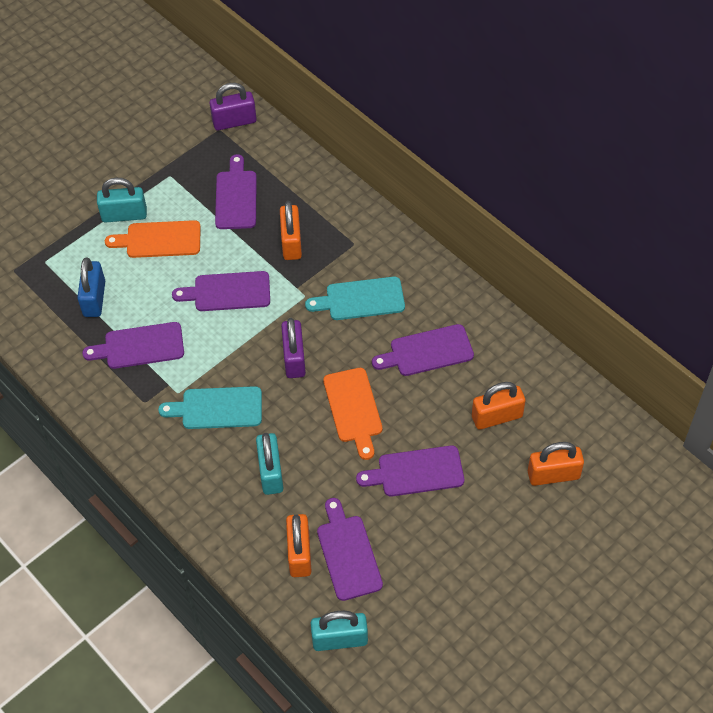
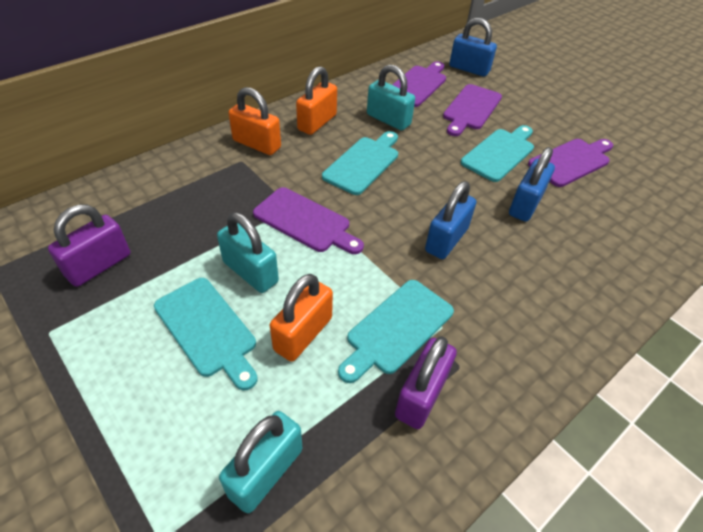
blue padlock: 1 -> 3
orange cutting board: 2 -> 0
orange padlock: 4 -> 3
purple cutting board: 6 -> 4
turquoise cutting board: 2 -> 4

